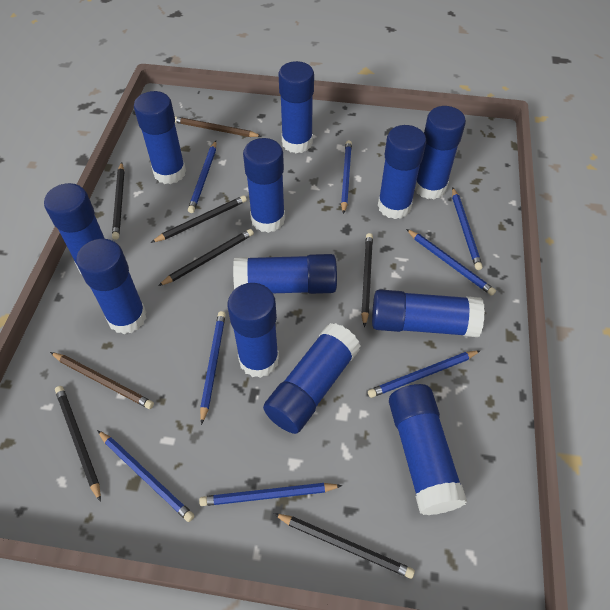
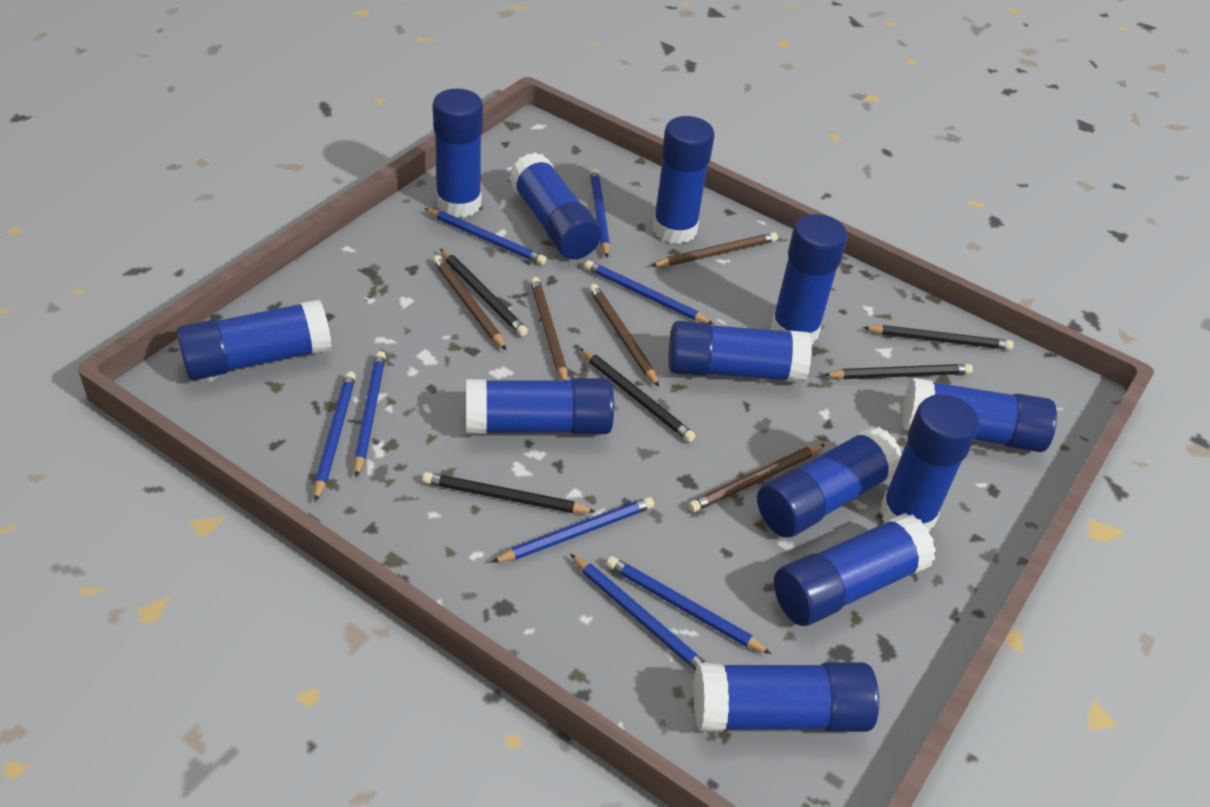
black pencil: 6 -> 5
brown pencil: 2 -> 5

